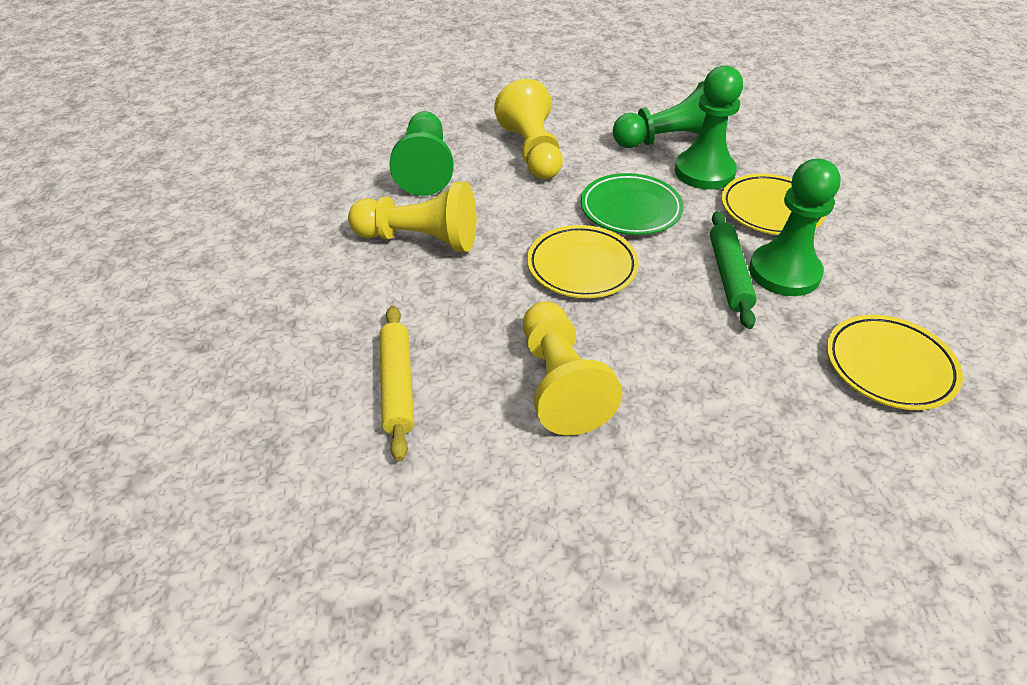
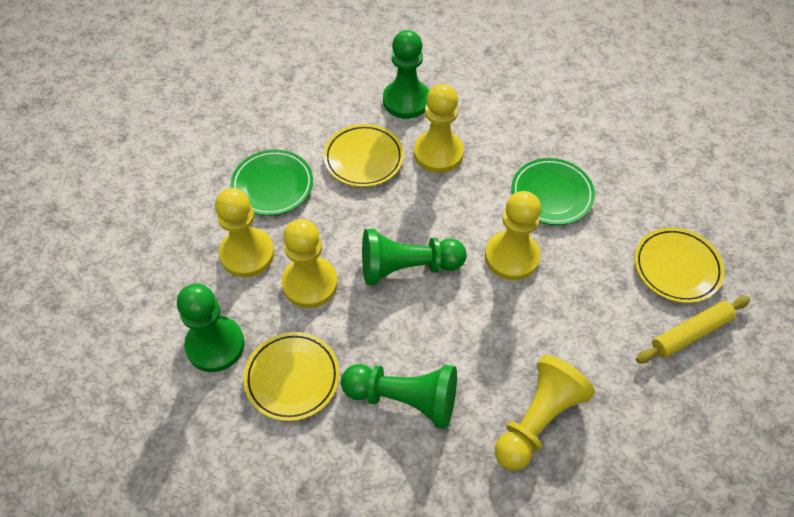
green plate: 1 -> 2
green rolling pin: 1 -> 0
yellow pawn: 3 -> 5

